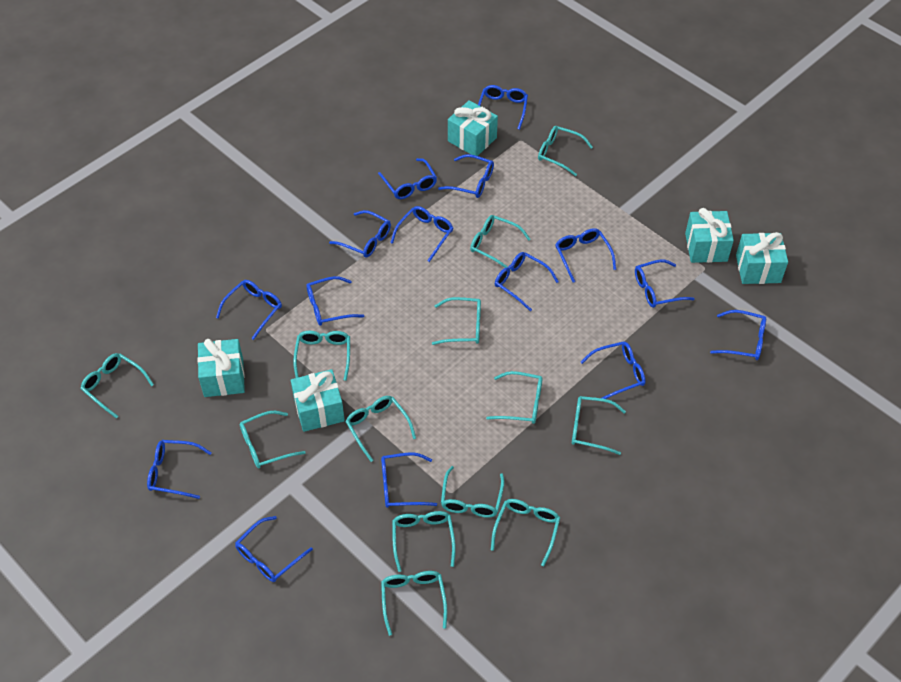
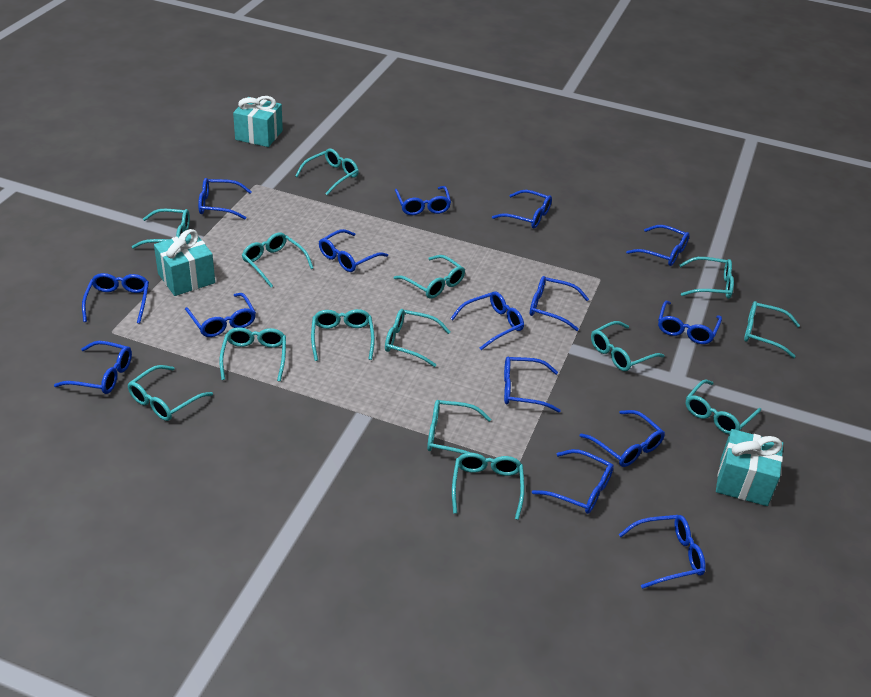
turquoise gift: 5 -> 3
turquoise glasses: 13 -> 14

